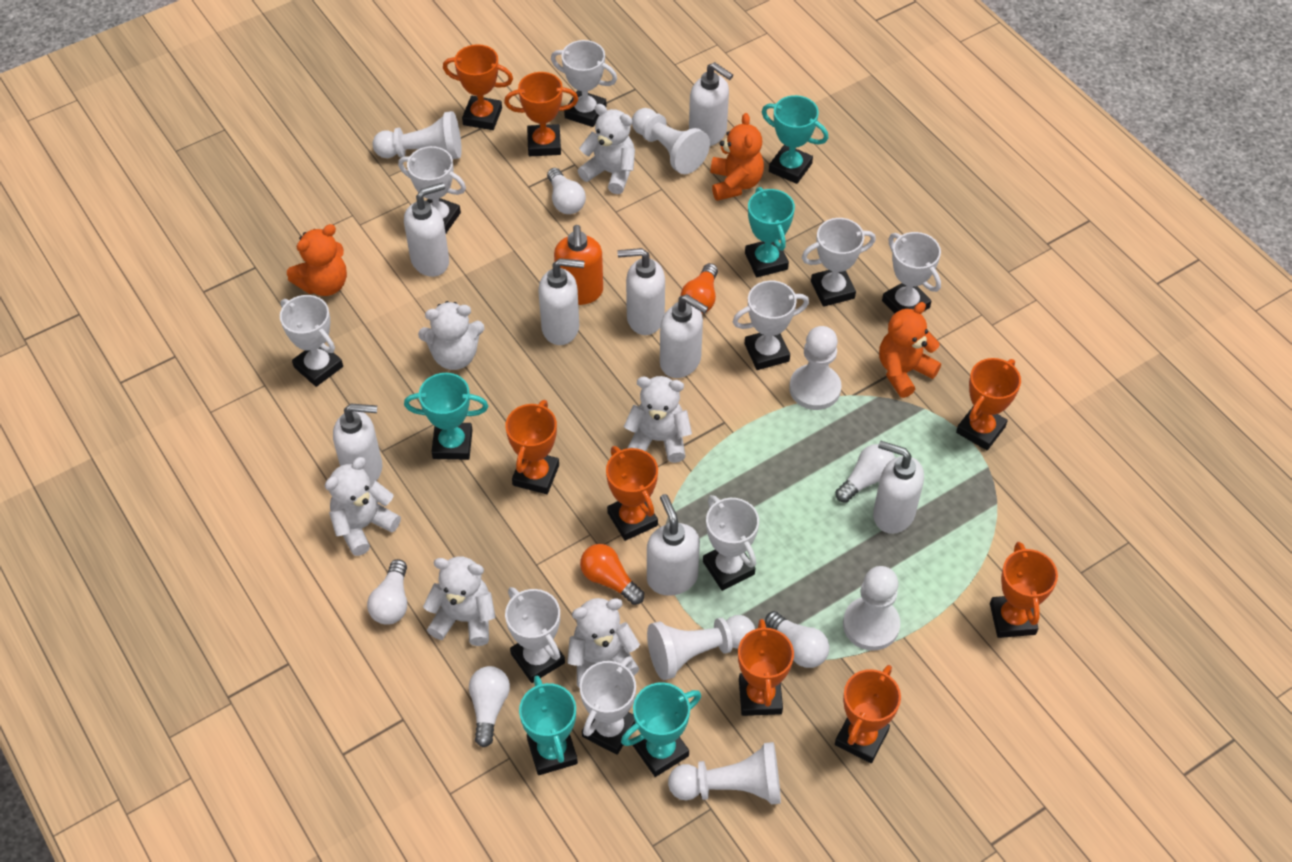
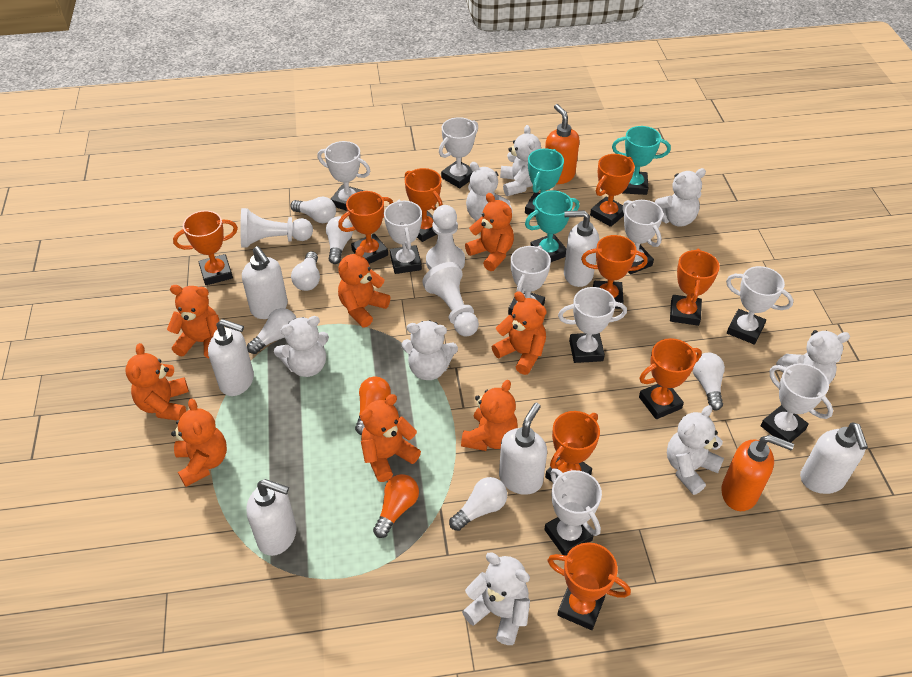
orange soap dispenser: 1 -> 2
orange teddy bear: 3 -> 8
orange trophy: 8 -> 9
turquoise trophy: 5 -> 3
white light bulb: 5 -> 6
white pawn: 6 -> 3
white soap dispenser: 8 -> 6
white teddy bear: 6 -> 8

